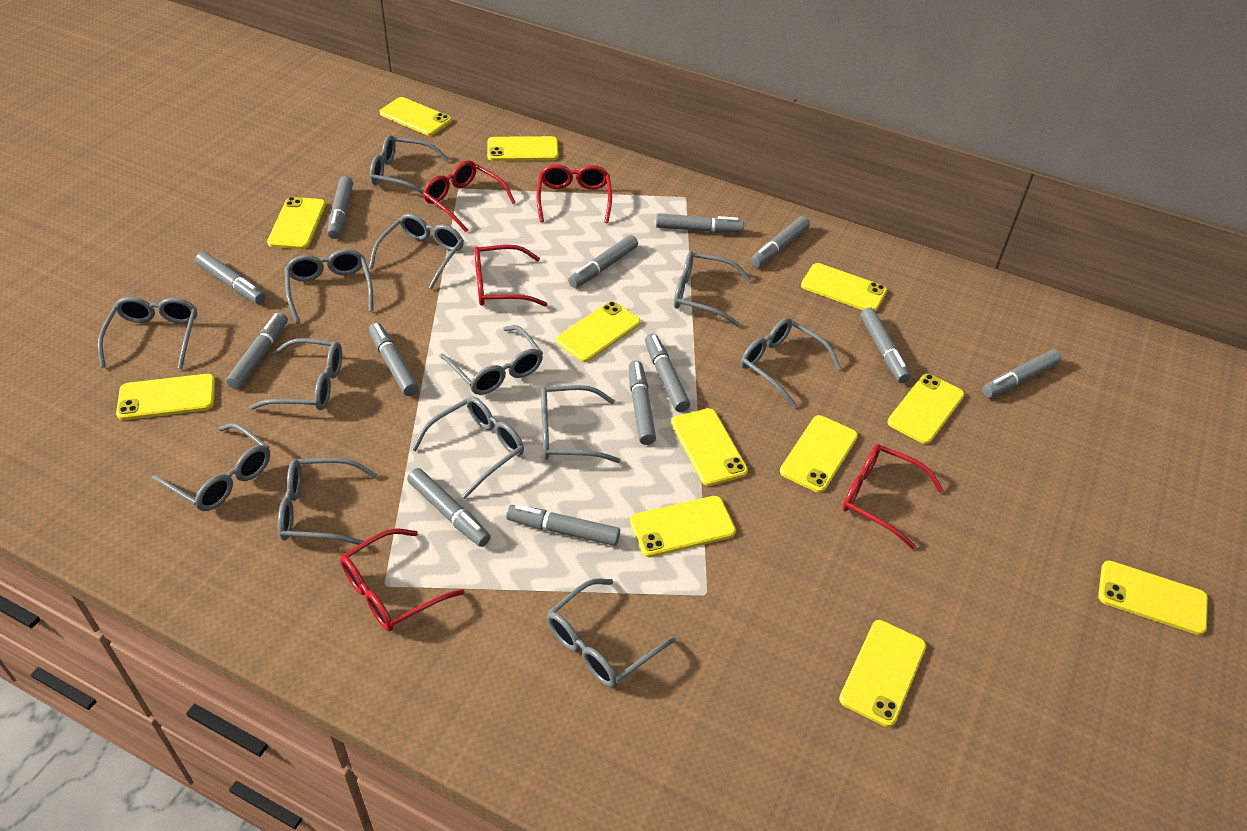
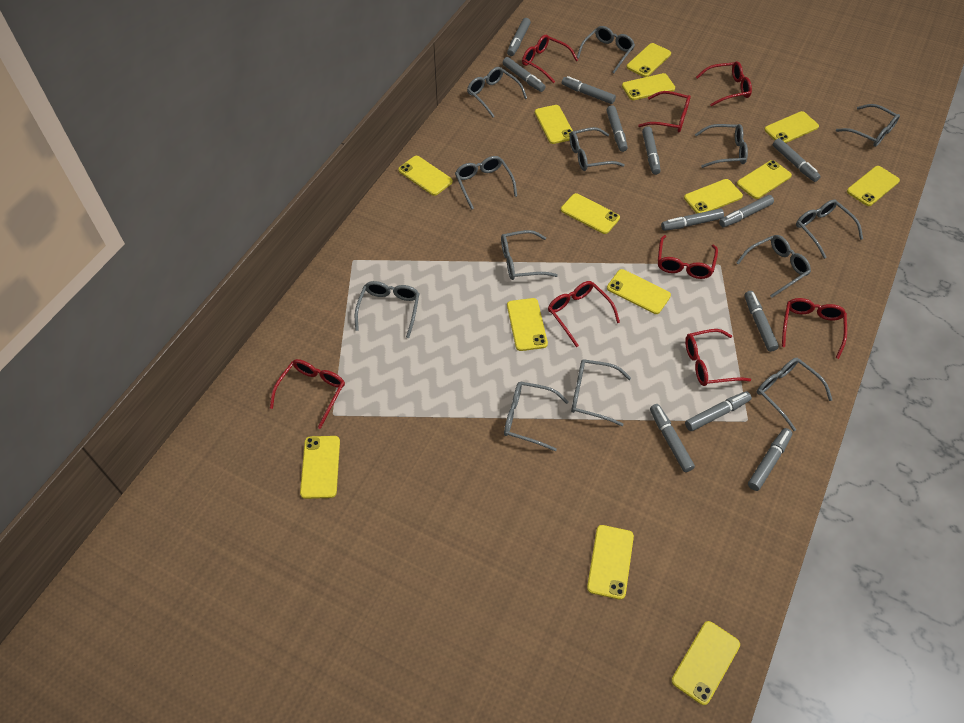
grey marker: 13 -> 12
red glasses: 5 -> 8
yellow phone: 12 -> 14

